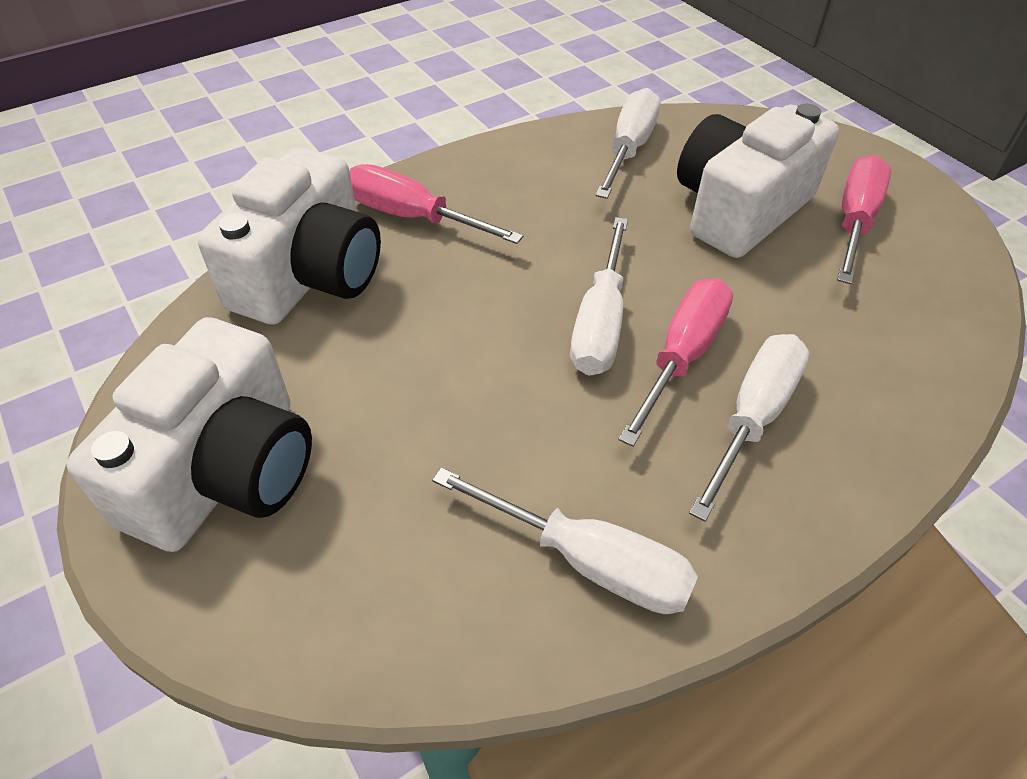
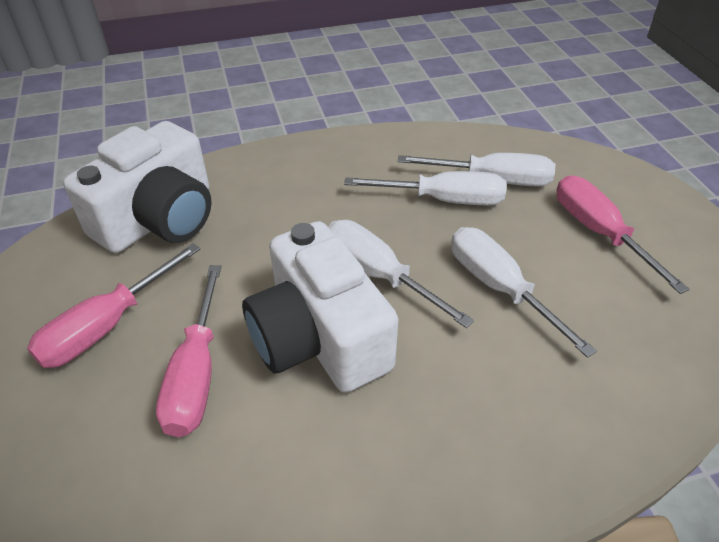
white camera: 3 -> 2

